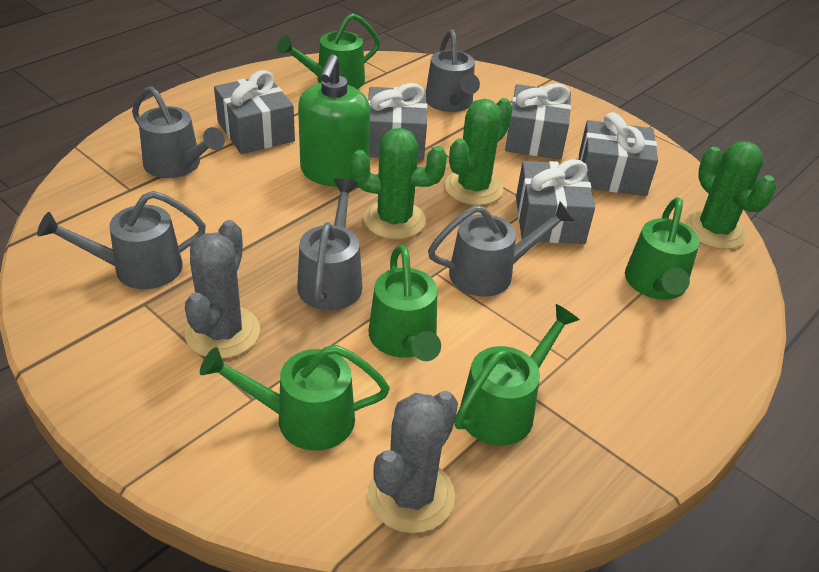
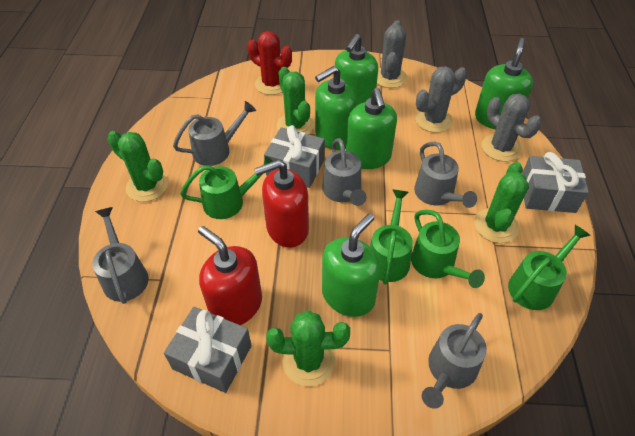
green cactus: 3 -> 4
green soap dispenser: 1 -> 5
green watering can: 5 -> 4
grey cactus: 2 -> 3
grey gift: 5 -> 3
red cactus: 0 -> 1
red soap dispenser: 0 -> 2

